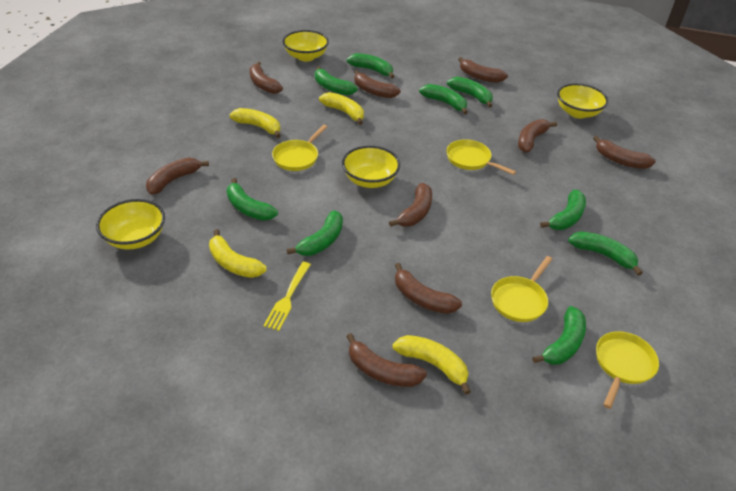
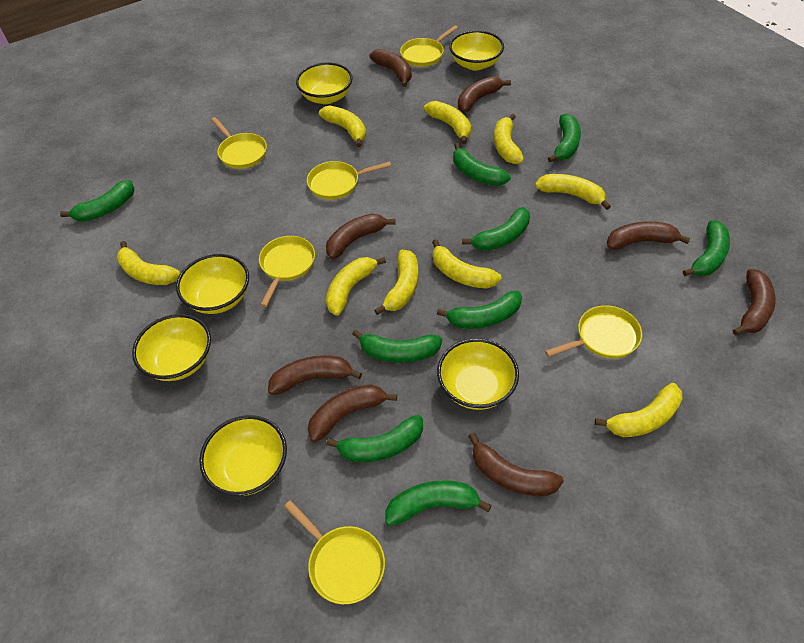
brown banana: 9 -> 8
yellow banana: 4 -> 9
yellow bowl: 4 -> 6
yellow fork: 1 -> 0
yellow pan: 4 -> 6

